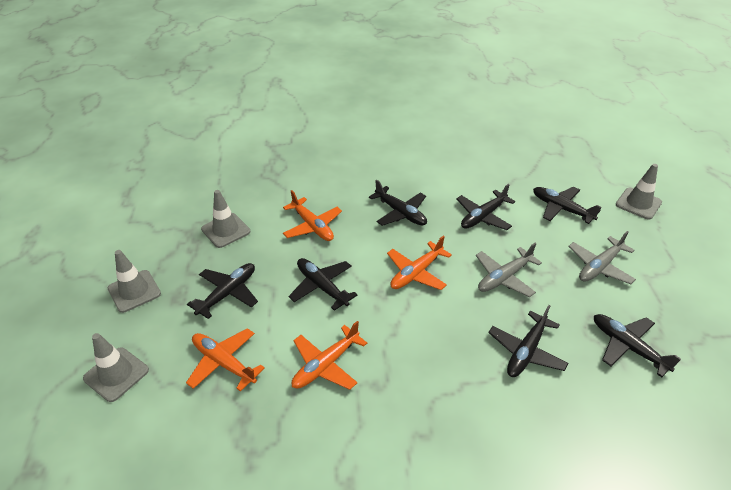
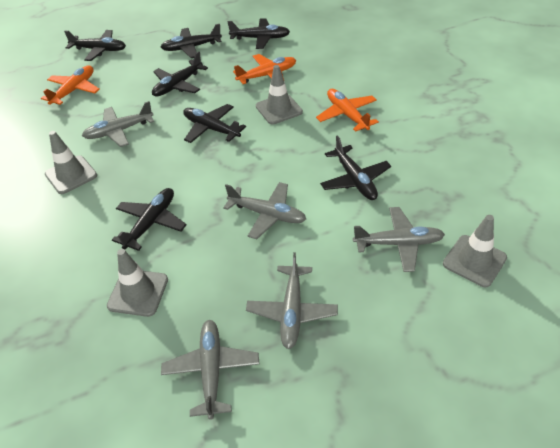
grey plane: 2 -> 5
orange plane: 4 -> 3

